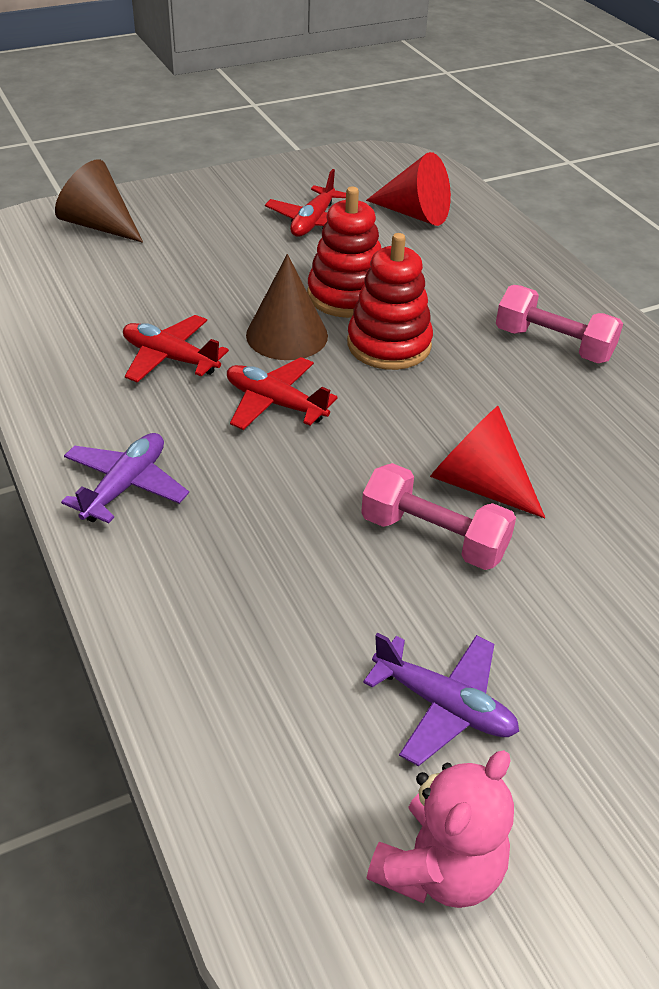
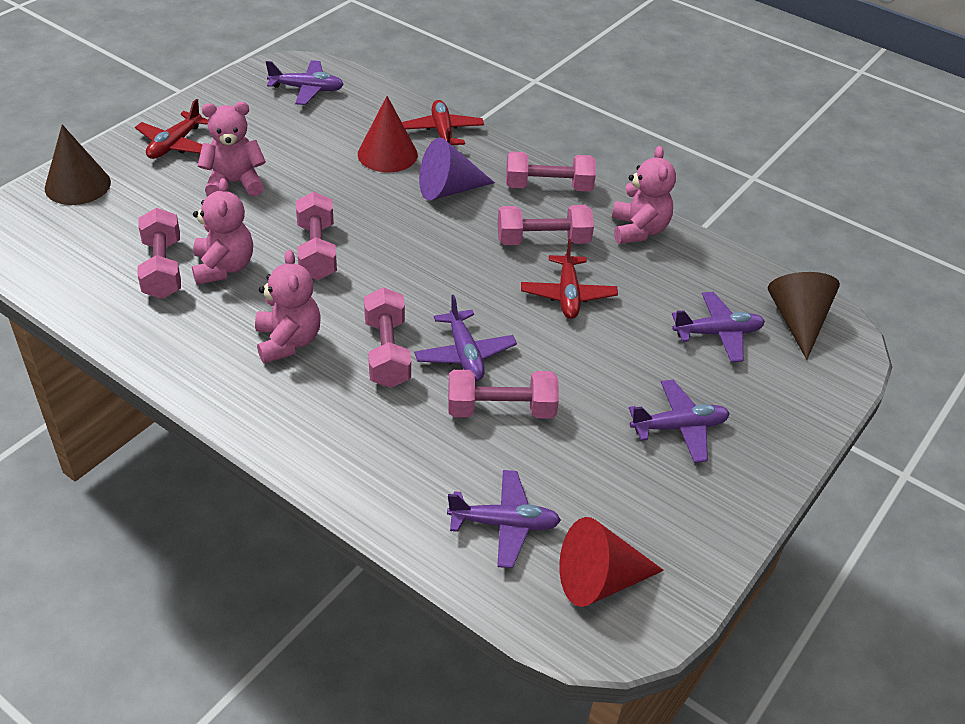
pink dumbbell: 2 -> 6
pink teddy bear: 1 -> 4
purple cone: 0 -> 1
purple plane: 2 -> 5
red stacking toy: 2 -> 0

